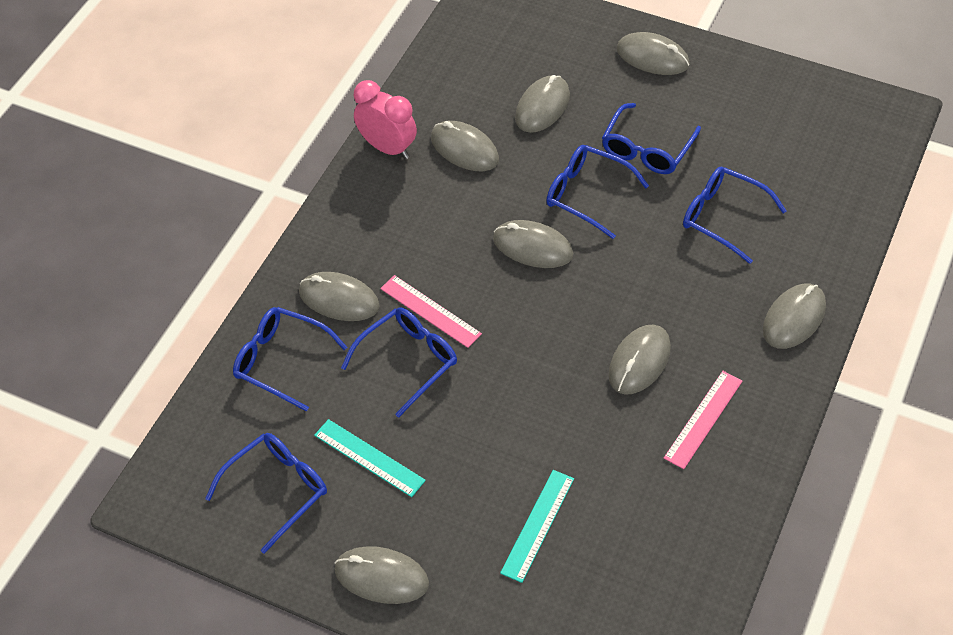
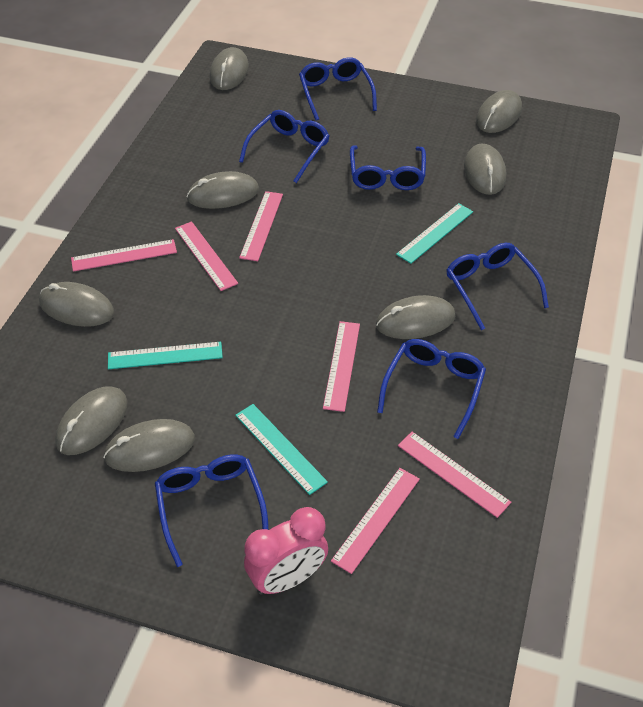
pink ruler: 2 -> 6
turquoise ruler: 2 -> 3

